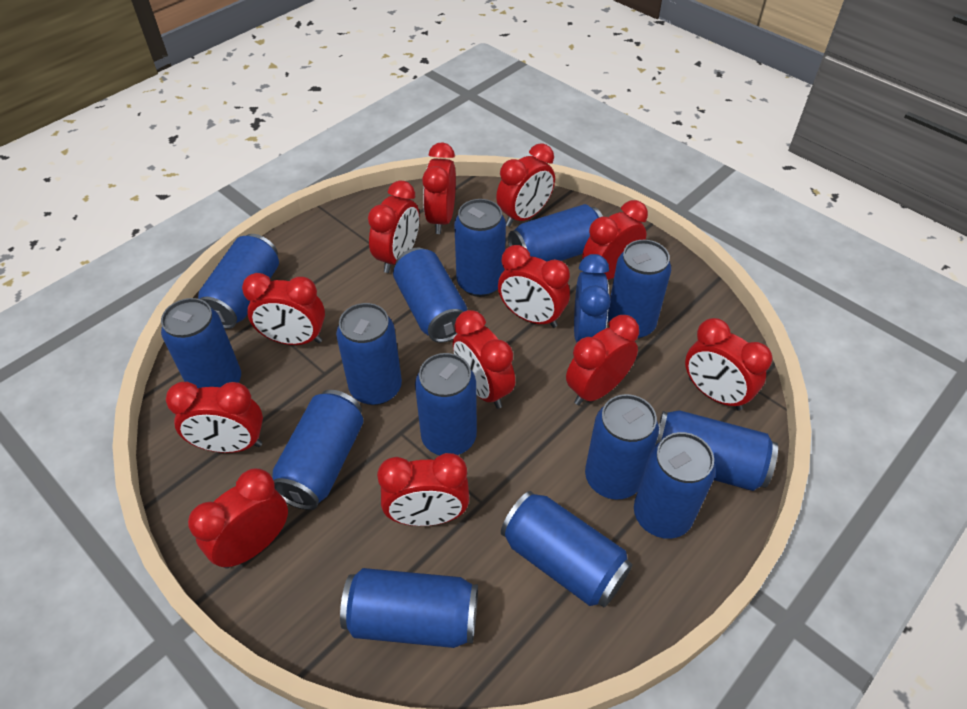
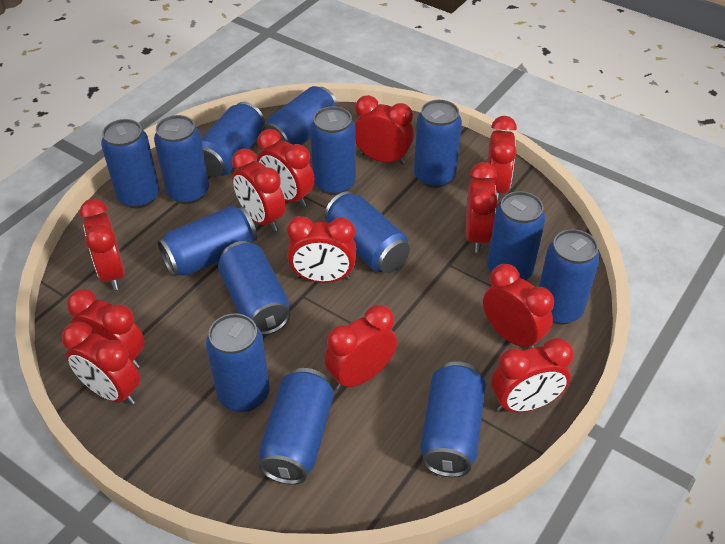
blue clock: 1 -> 0

